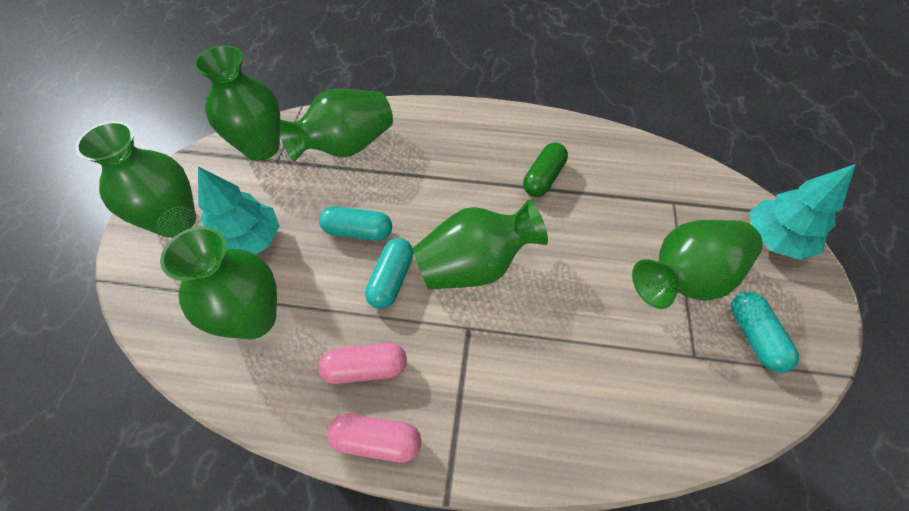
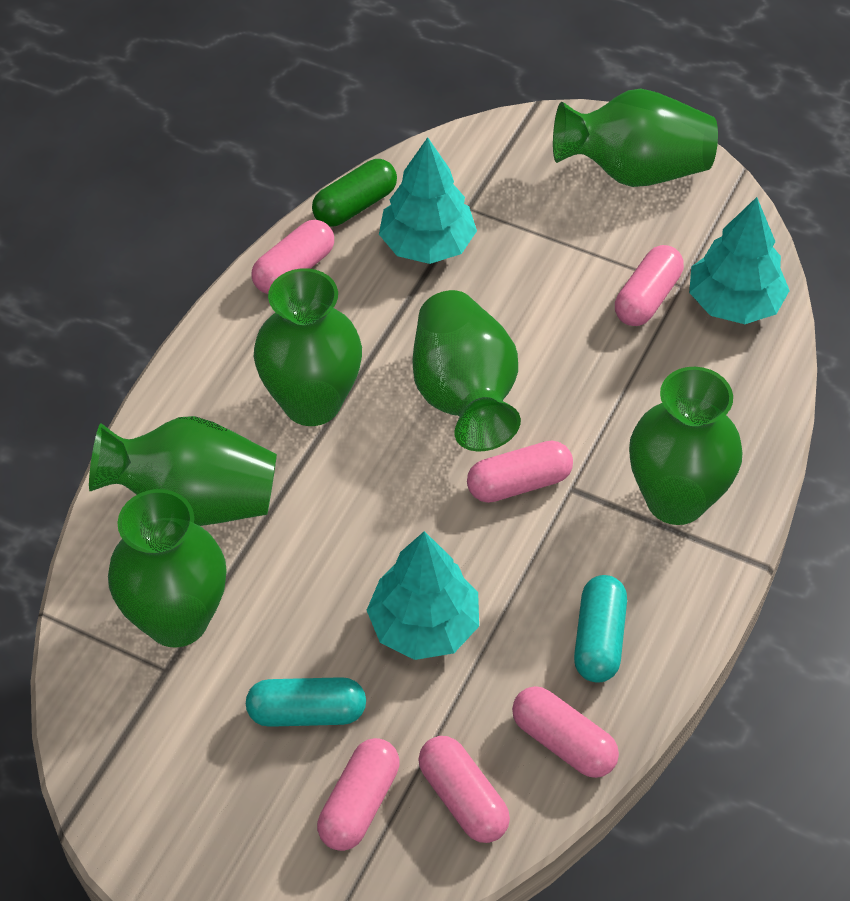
pink capsule: 2 -> 6
turquoise capsule: 3 -> 2
turquoise tree: 2 -> 3

